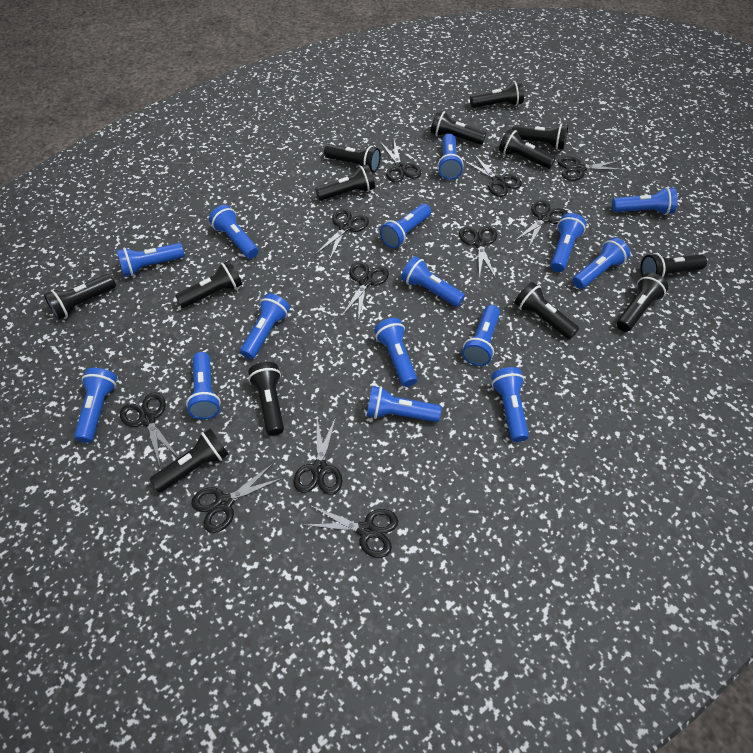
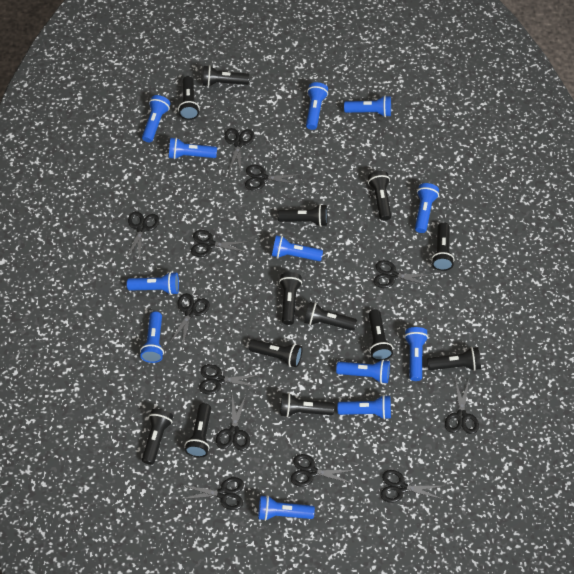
black scissors: 11 -> 12
blue flashlight: 15 -> 12

